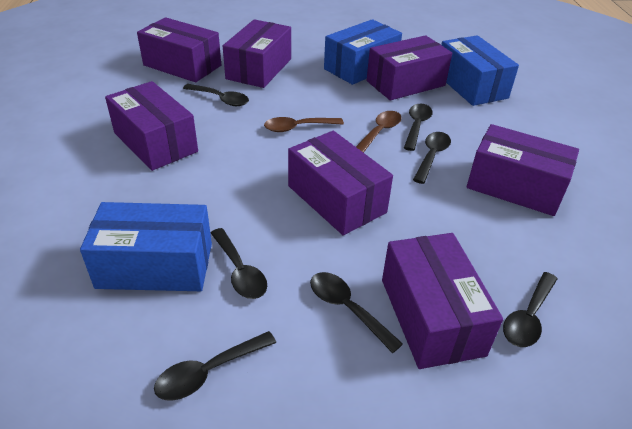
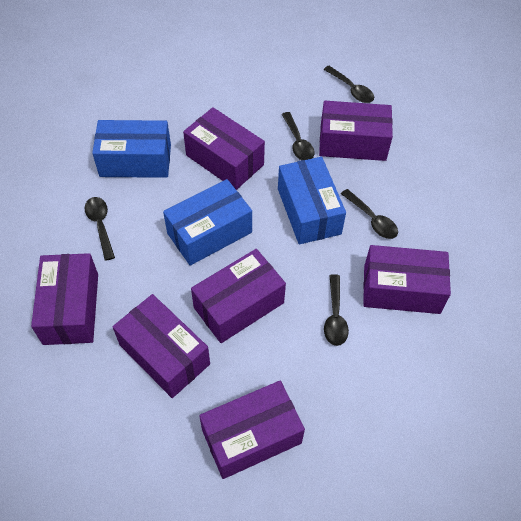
black spoon: 7 -> 5
brown spoon: 2 -> 0

